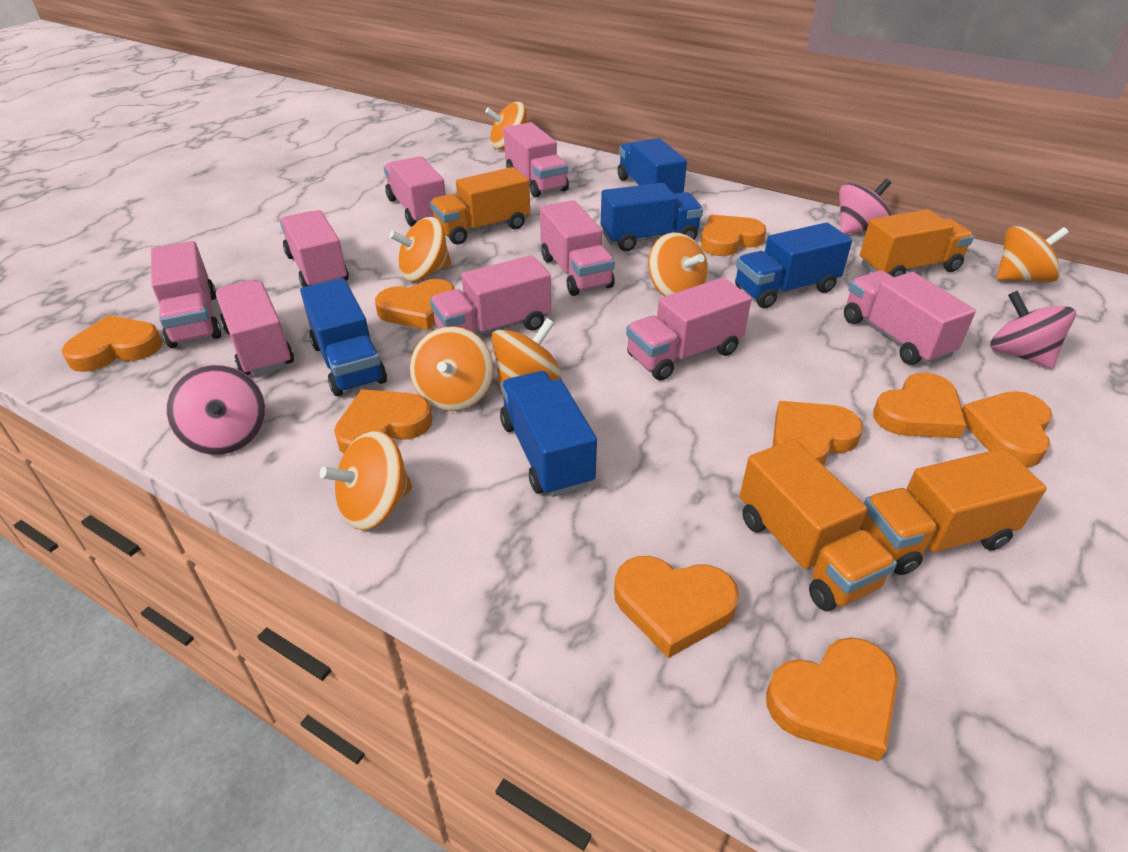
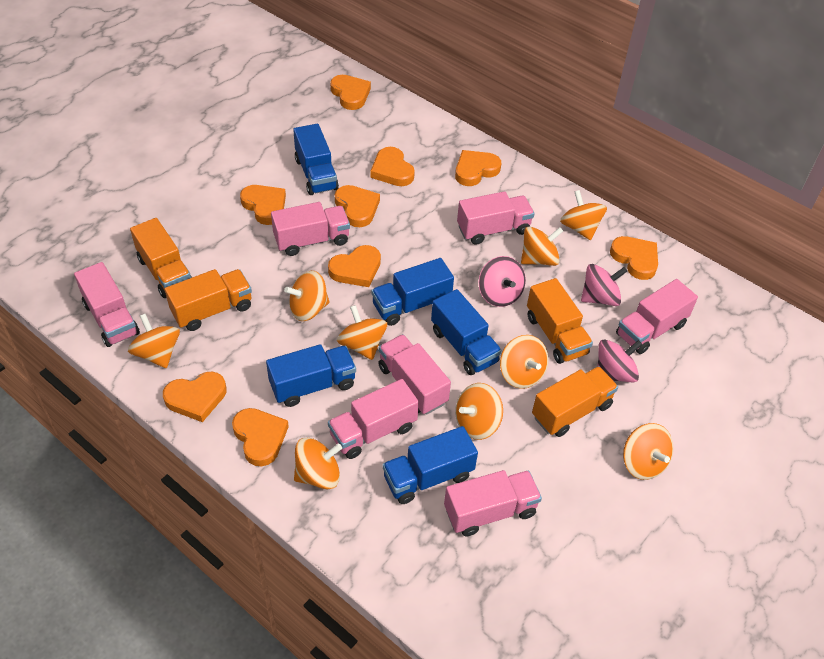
orange spinning top: 7 -> 9
pink truck: 9 -> 7

